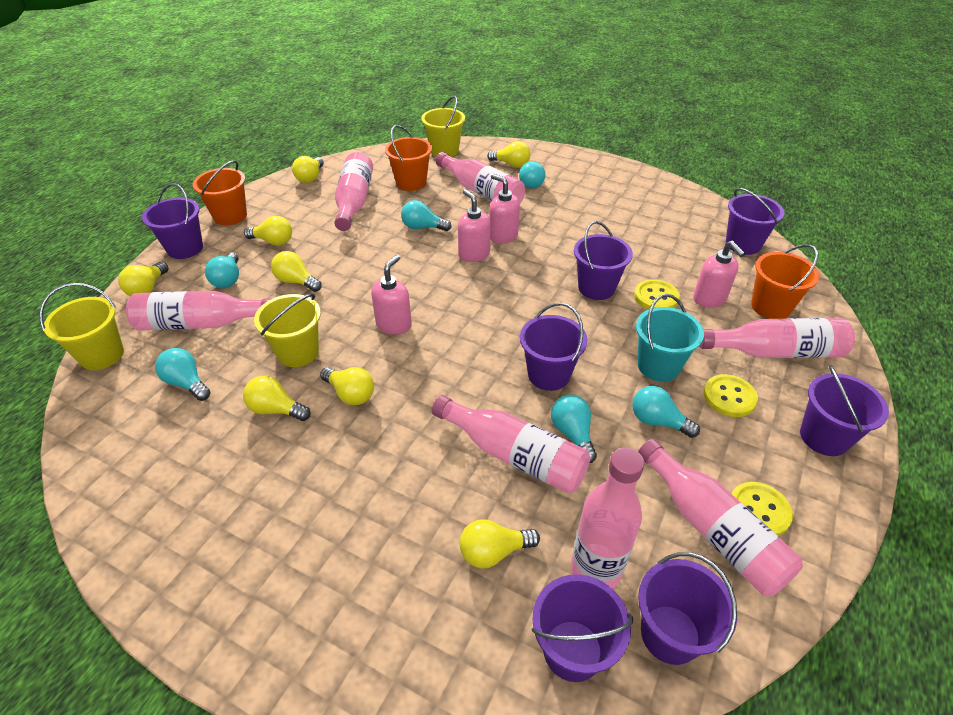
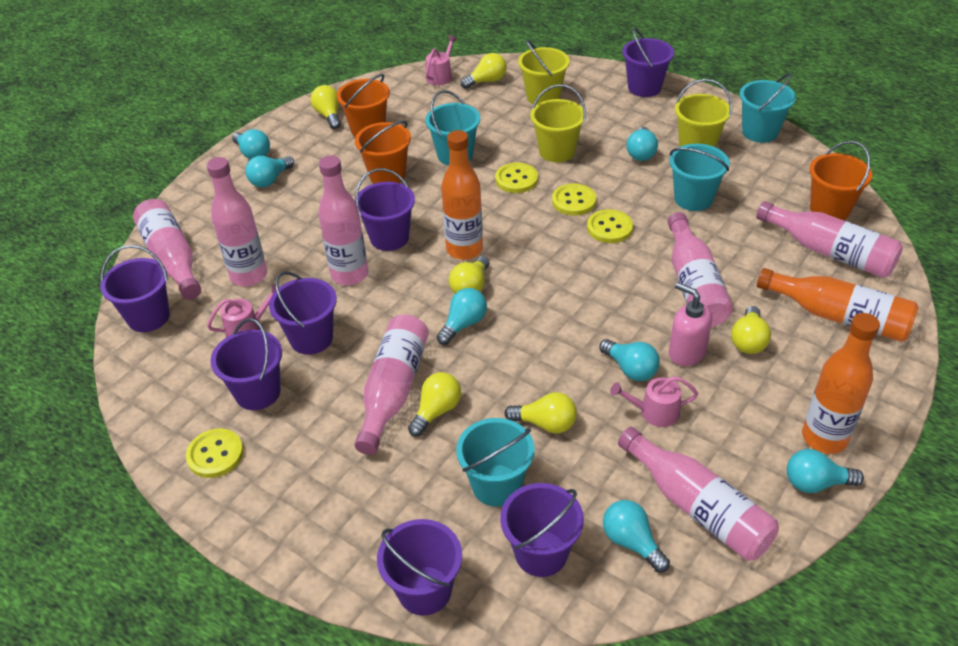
orange bottle: 0 -> 3
pink soap dispenser: 4 -> 1
pink watering can: 0 -> 3
turquoise bucket: 1 -> 4
turquoise light bulb: 6 -> 7
yellow button: 3 -> 4
yellow light bulb: 8 -> 6

